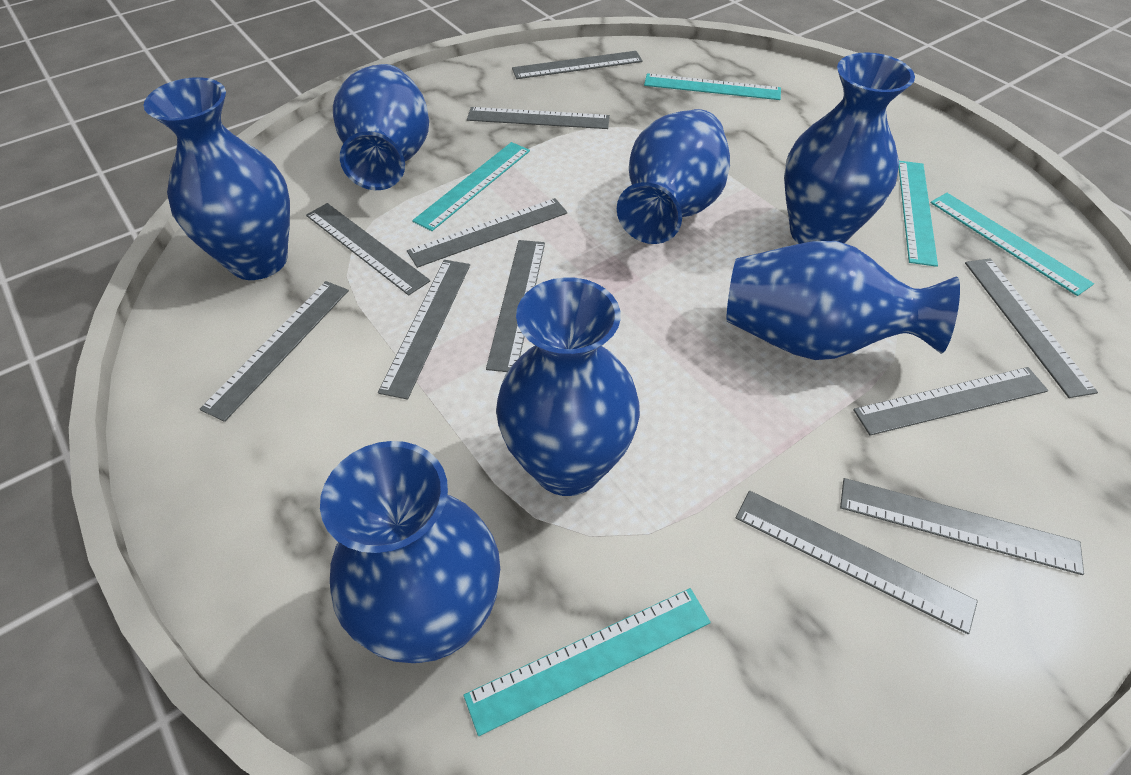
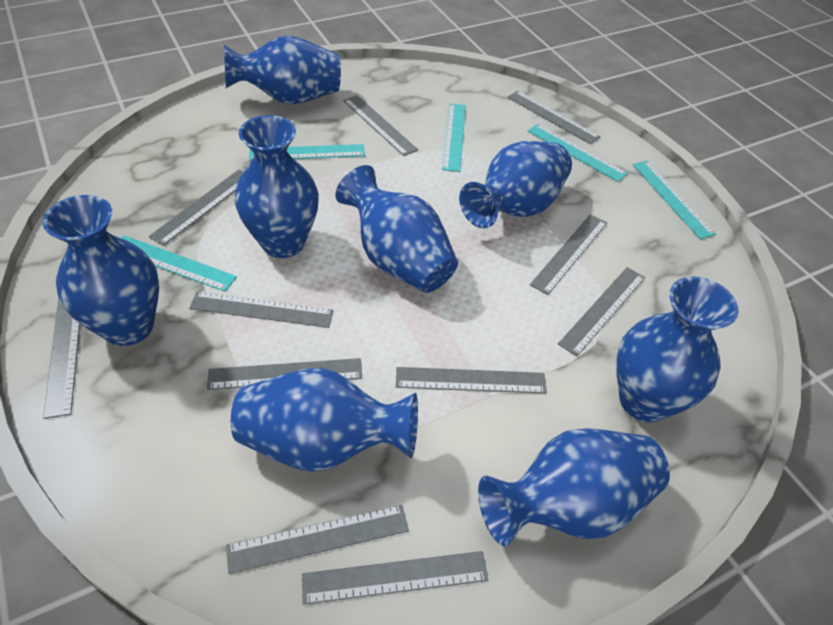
blue vase: 7 -> 8

